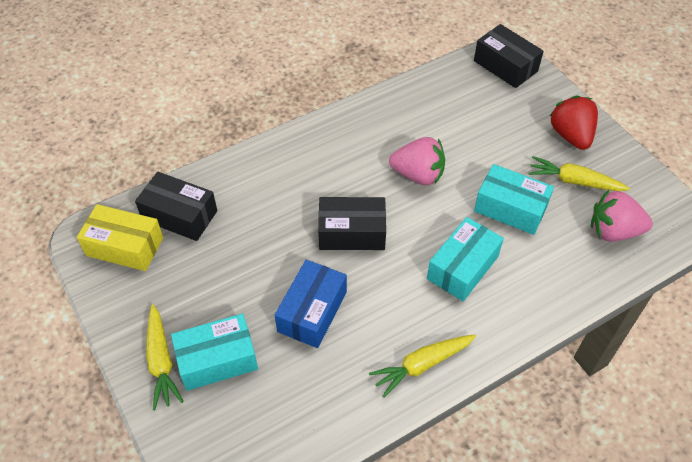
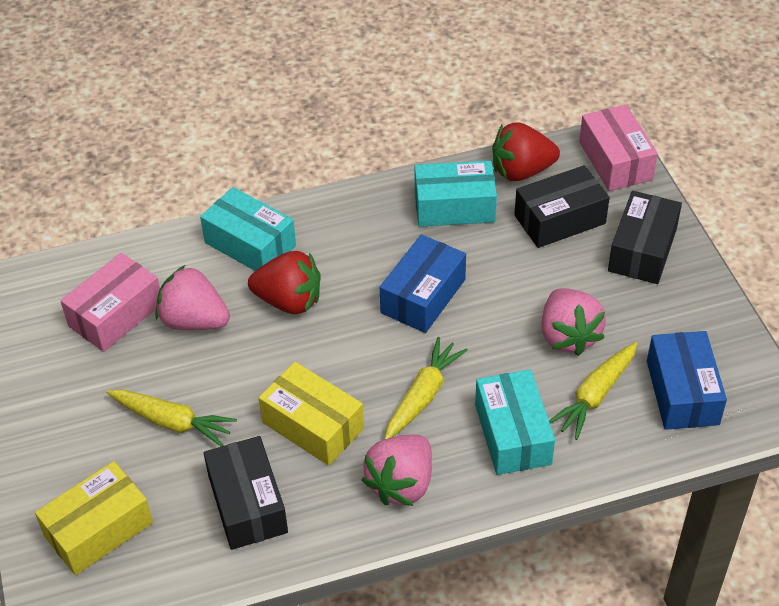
blue box: 1 -> 2
pink box: 0 -> 2
pink strawberry: 2 -> 3
red strawberry: 1 -> 2
yellow box: 1 -> 2

